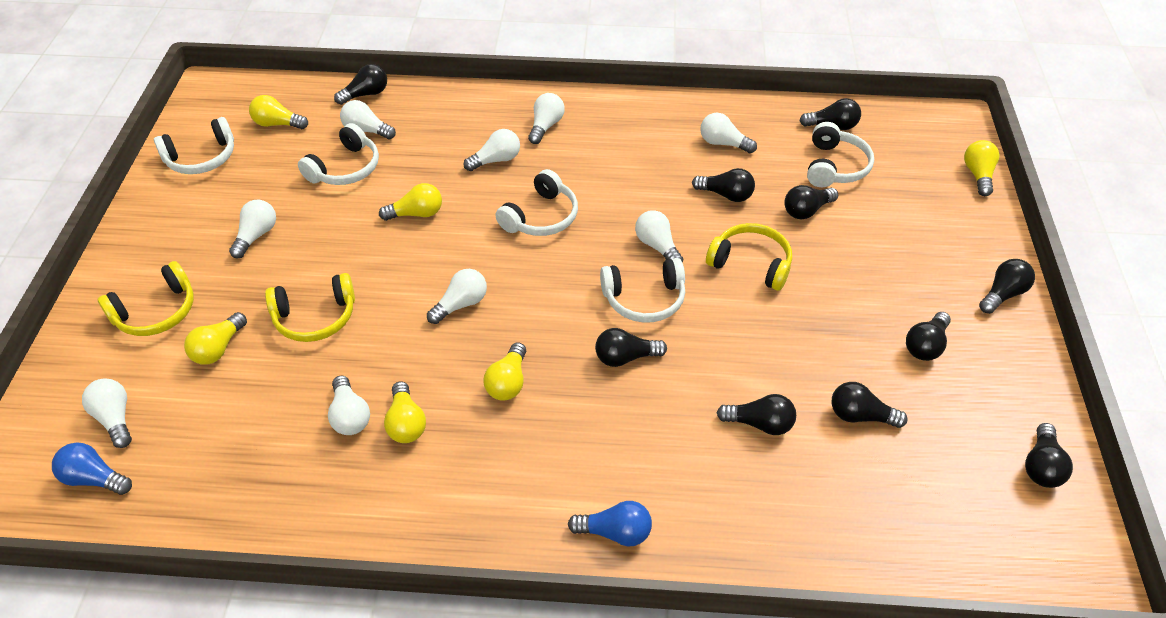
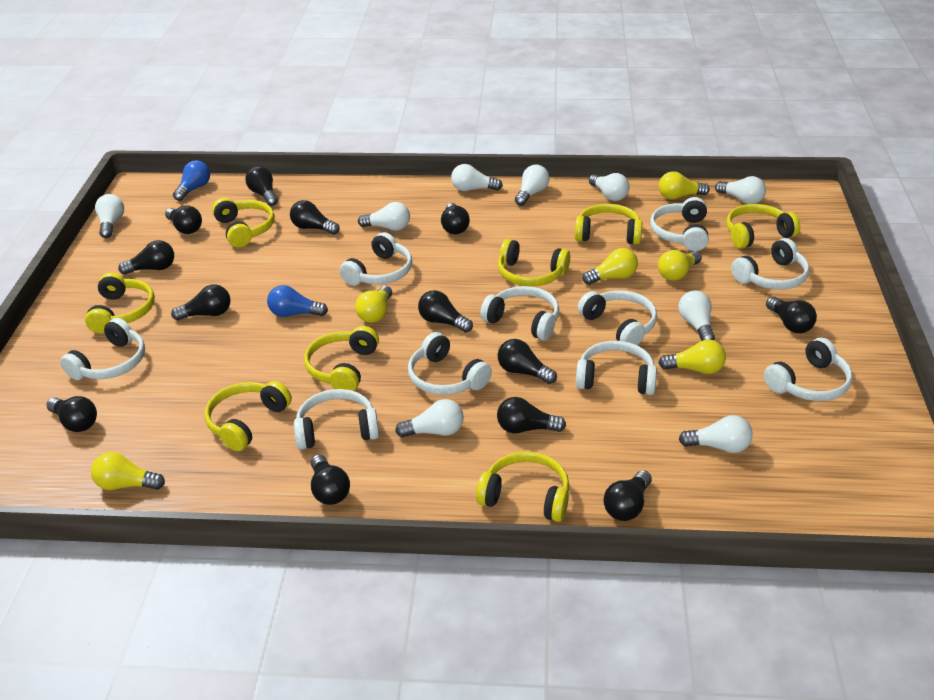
black light bulb: 10 -> 13
white headphones: 5 -> 10
yellow headphones: 3 -> 8

